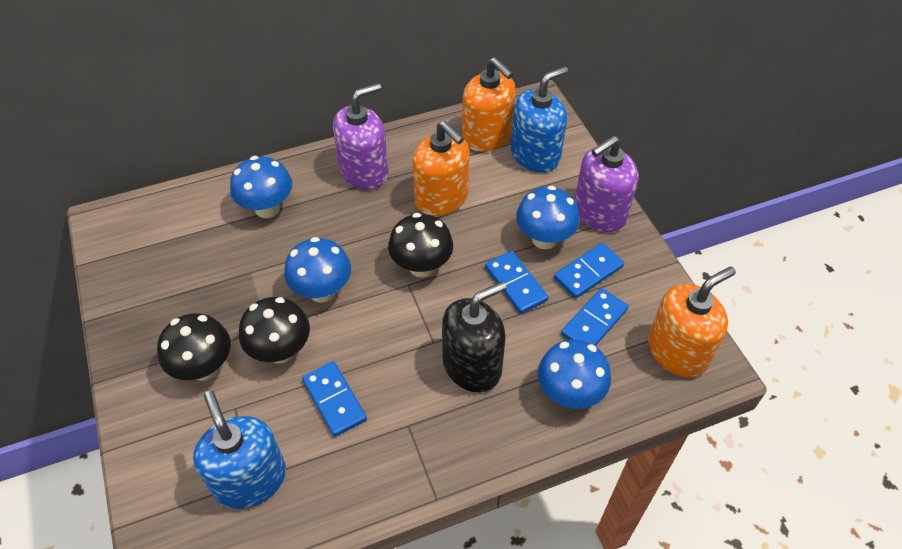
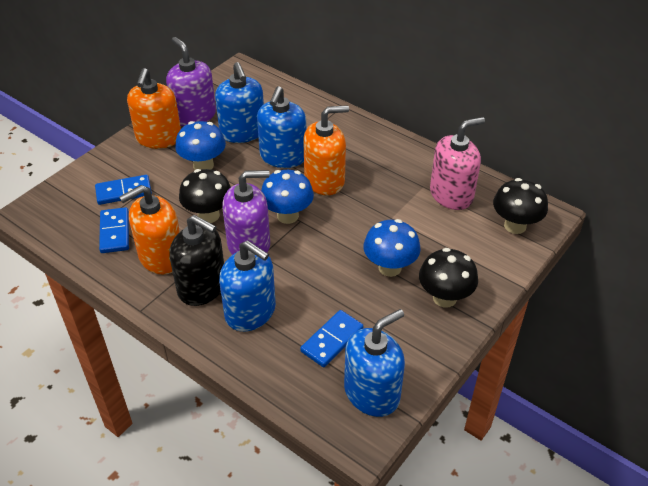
blue domino: 4 -> 3
blue mushroom: 4 -> 3
blue soap dispenser: 2 -> 4
pink soap dispenser: 0 -> 1

